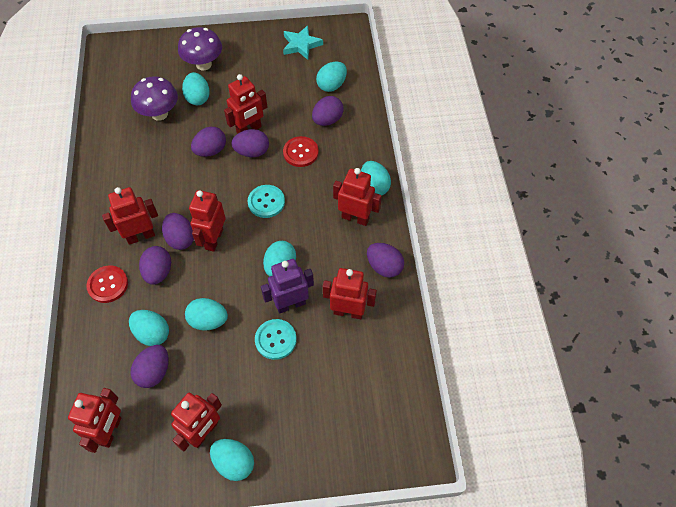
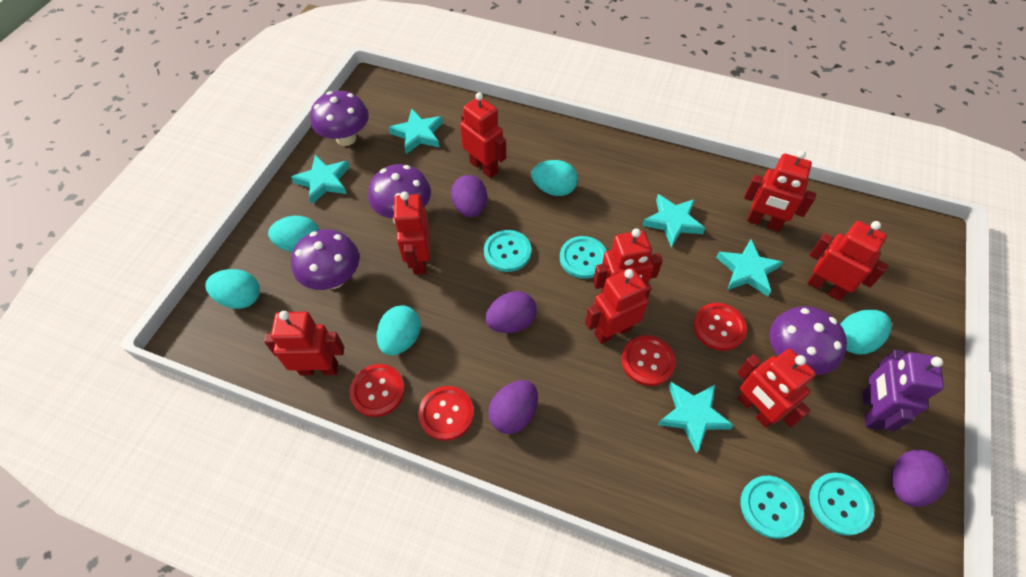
purple egg: 7 -> 4
purple mushroom: 2 -> 4
red button: 2 -> 4
red robot: 7 -> 8
turquoise button: 2 -> 4
turquoise egg: 7 -> 5
turquoise star: 1 -> 5

